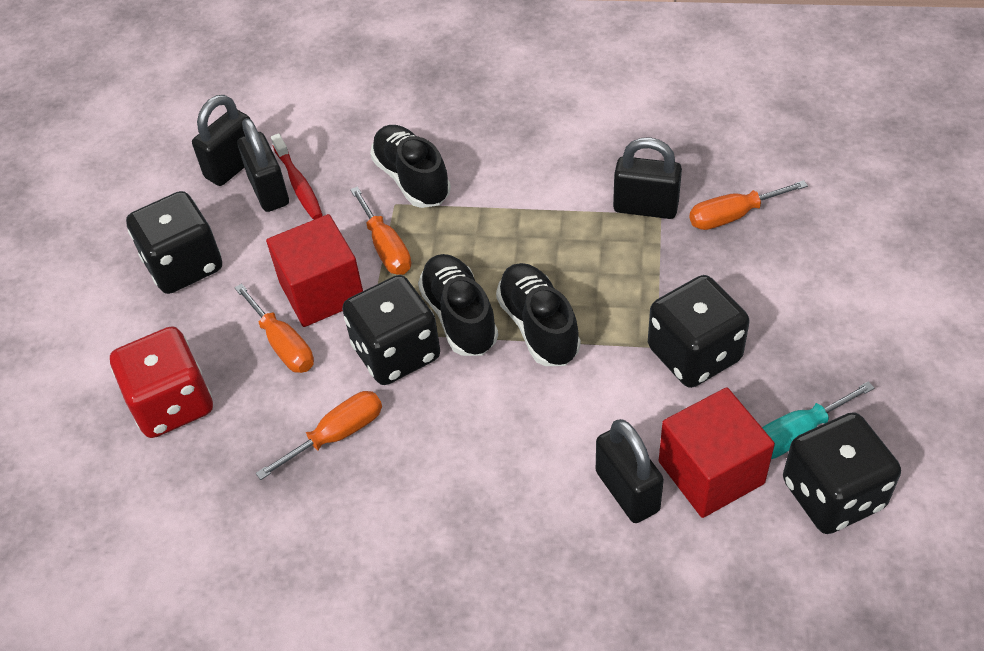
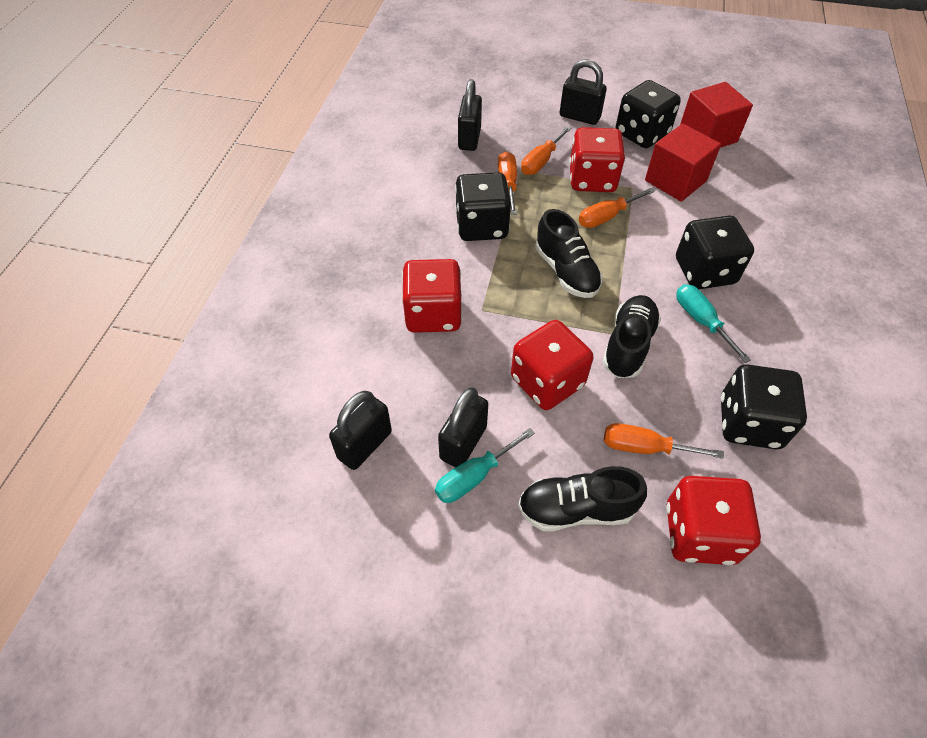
red dice: 1 -> 4
red toothbrush: 1 -> 0
turquoise screwdriver: 1 -> 2

